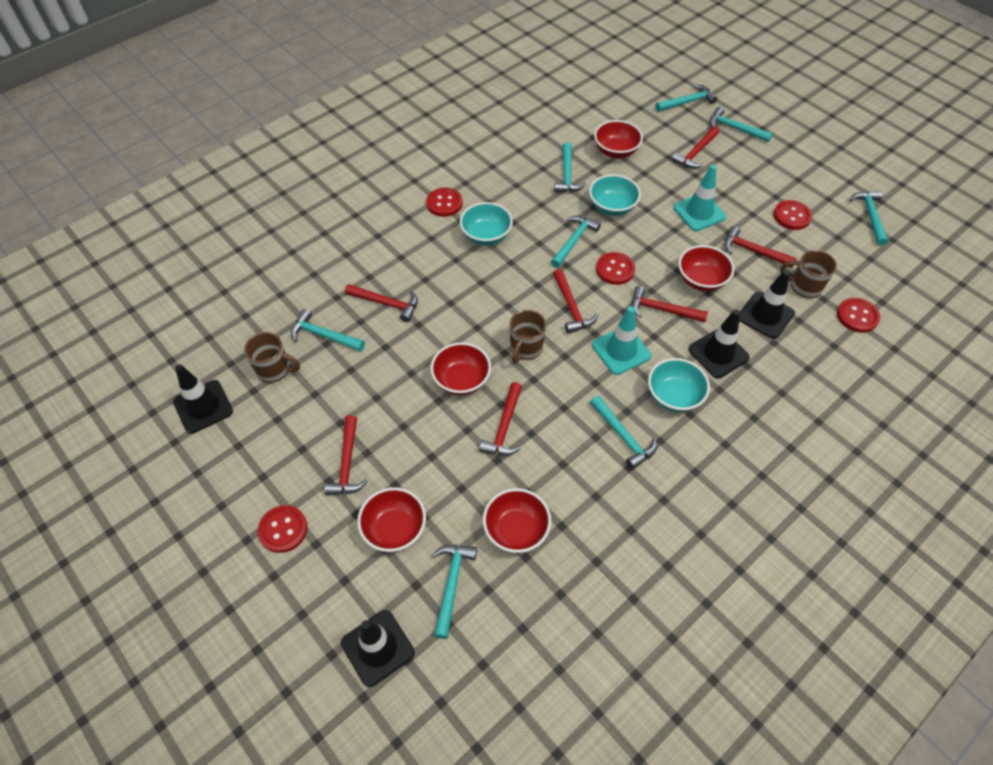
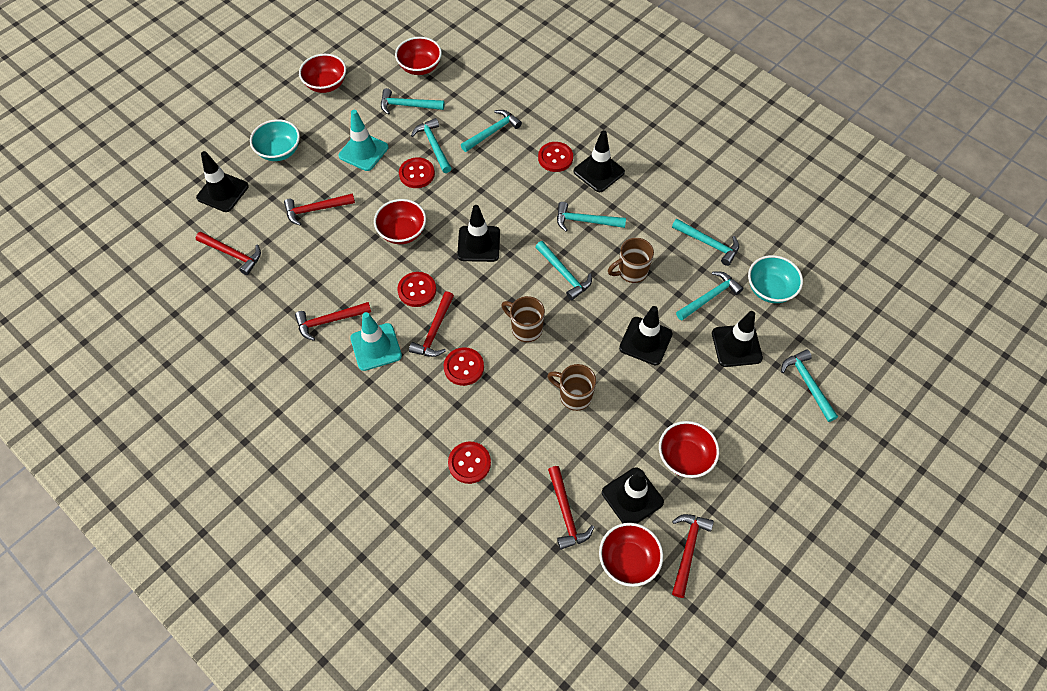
black traffic cone: 4 -> 6
red hammer: 7 -> 6
turquoise bowl: 3 -> 2

